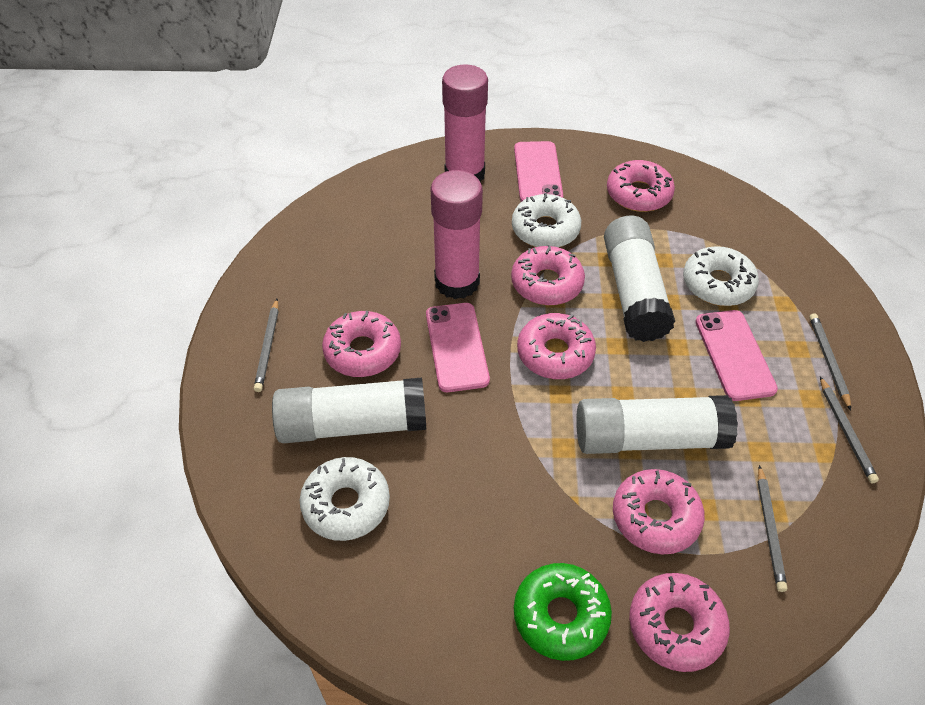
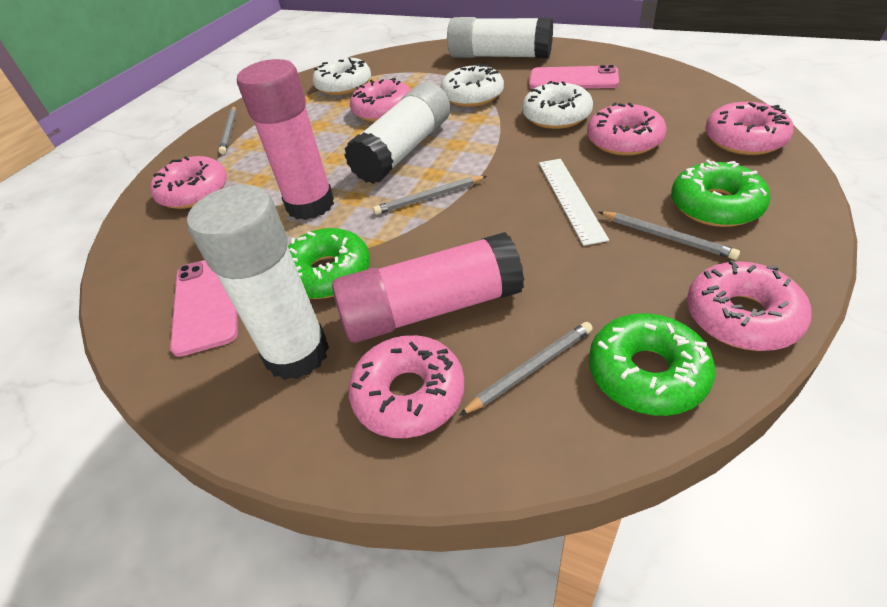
green donut: 1 -> 3
pink phone: 3 -> 2
white ruler: 0 -> 1

